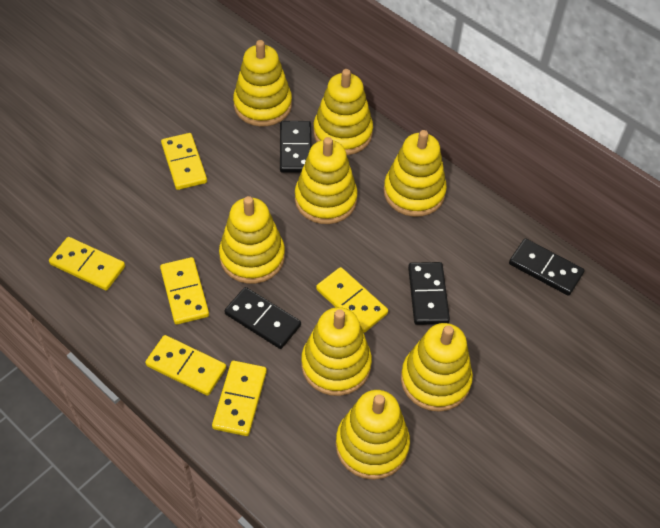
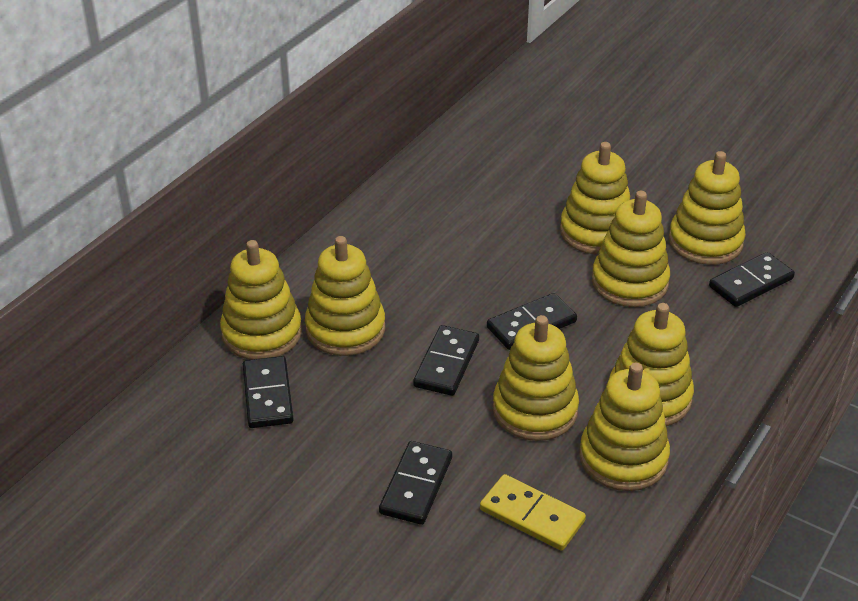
black domino: 4 -> 5
yellow domino: 6 -> 1

